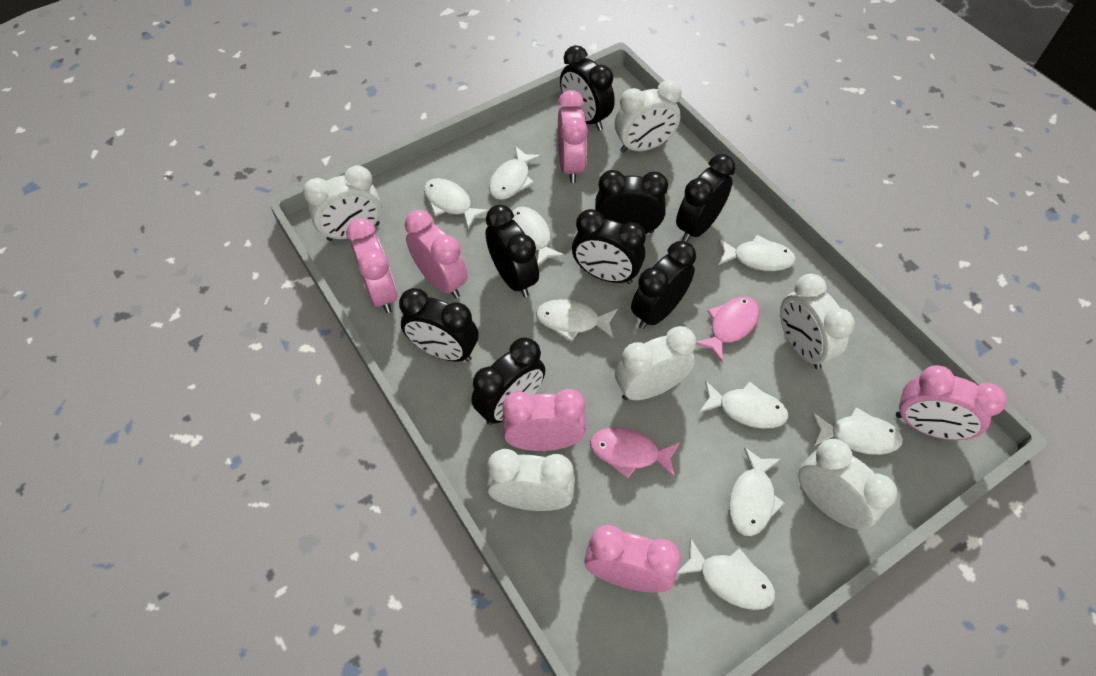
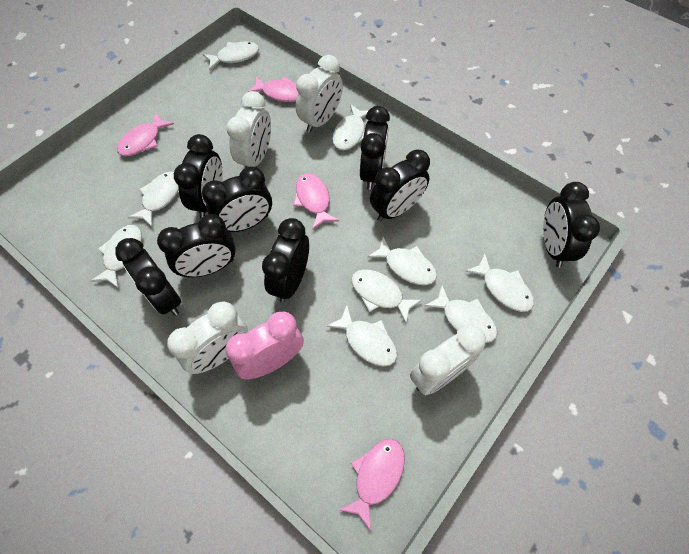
pink clock: 6 -> 1
pink fish: 2 -> 4
white clock: 6 -> 4

